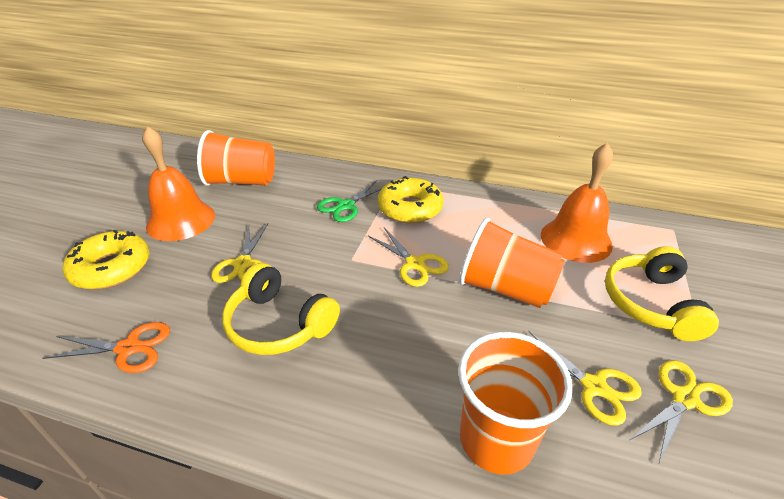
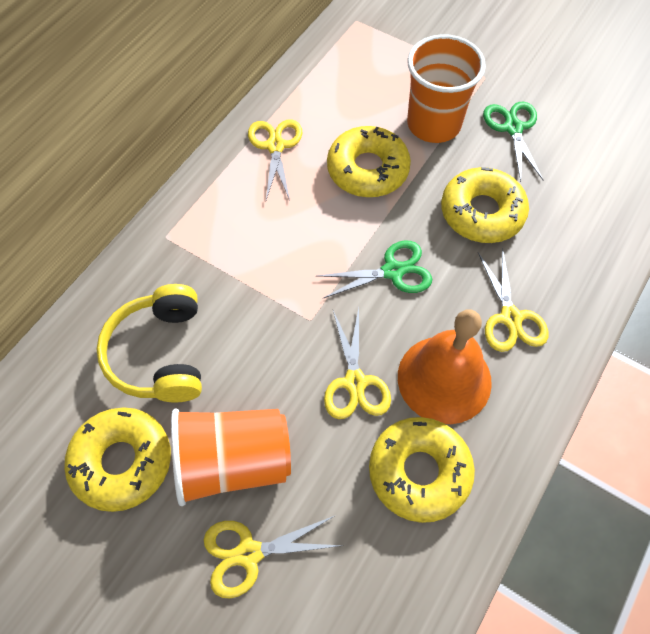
green scissors: 1 -> 2
orange bell: 2 -> 1
orange cup: 3 -> 2
orange scissors: 1 -> 0
yellow donut: 2 -> 4
yellow headphones: 2 -> 1

